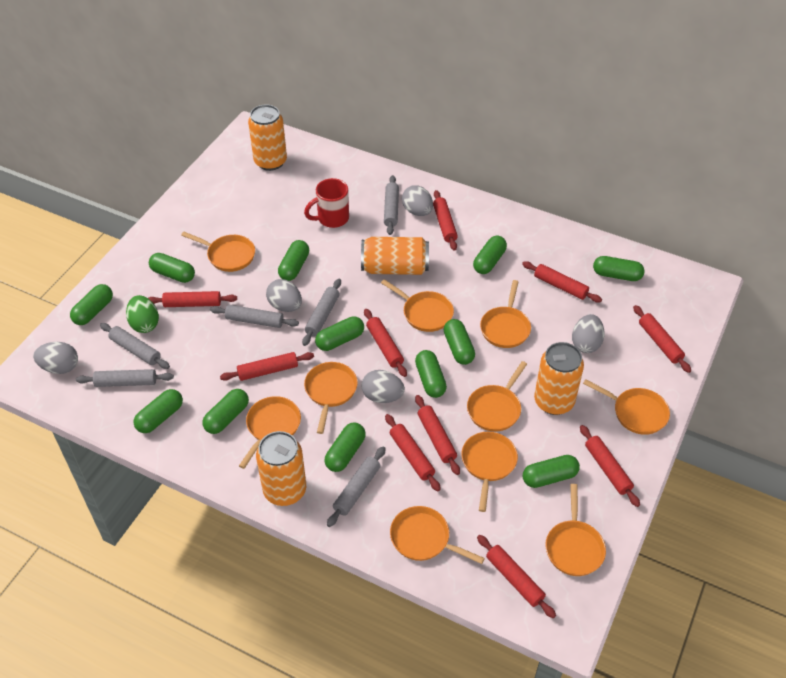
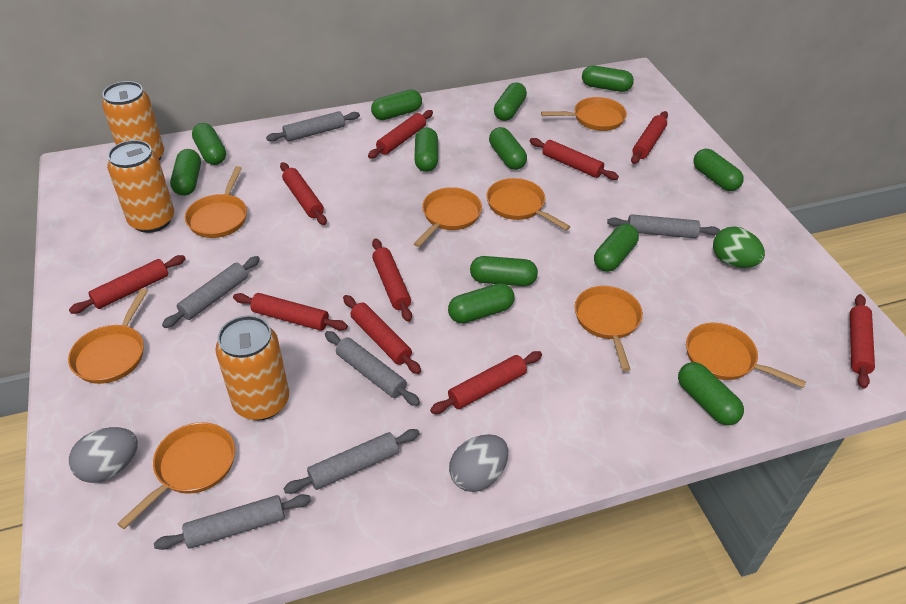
grey egg: 5 -> 2
orange can: 4 -> 3
orange pan: 10 -> 8
red mug: 1 -> 0

